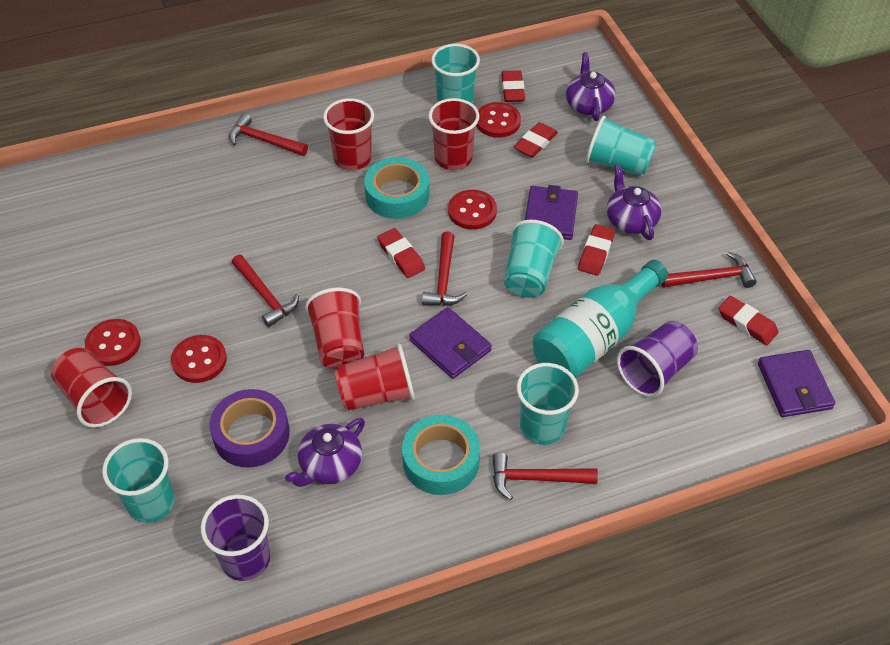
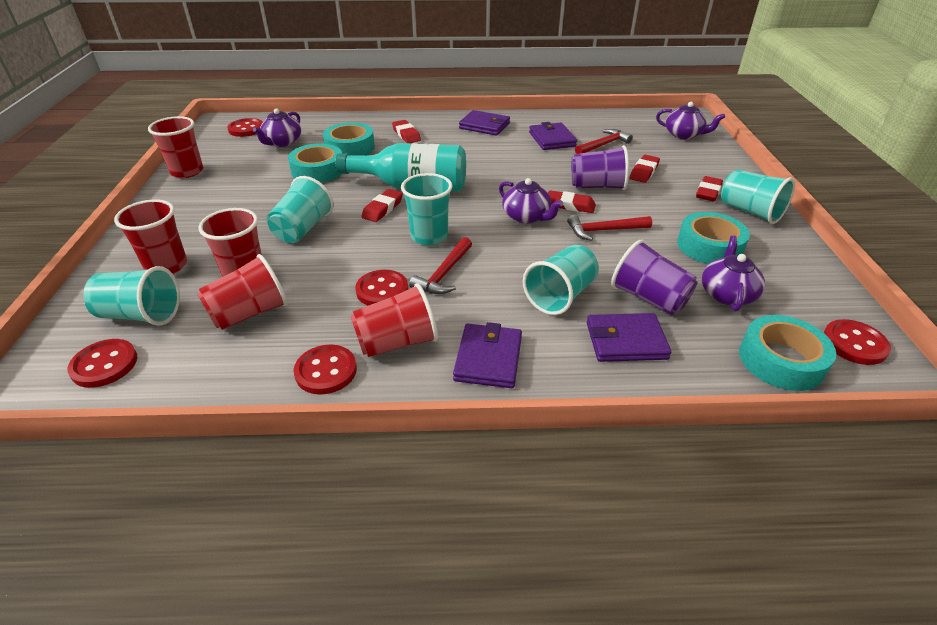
purple tape: 1 -> 0
purple teapot: 3 -> 4
purple wallet: 3 -> 4
red button: 4 -> 5
red hammer: 5 -> 3
turquoise tape: 2 -> 4

